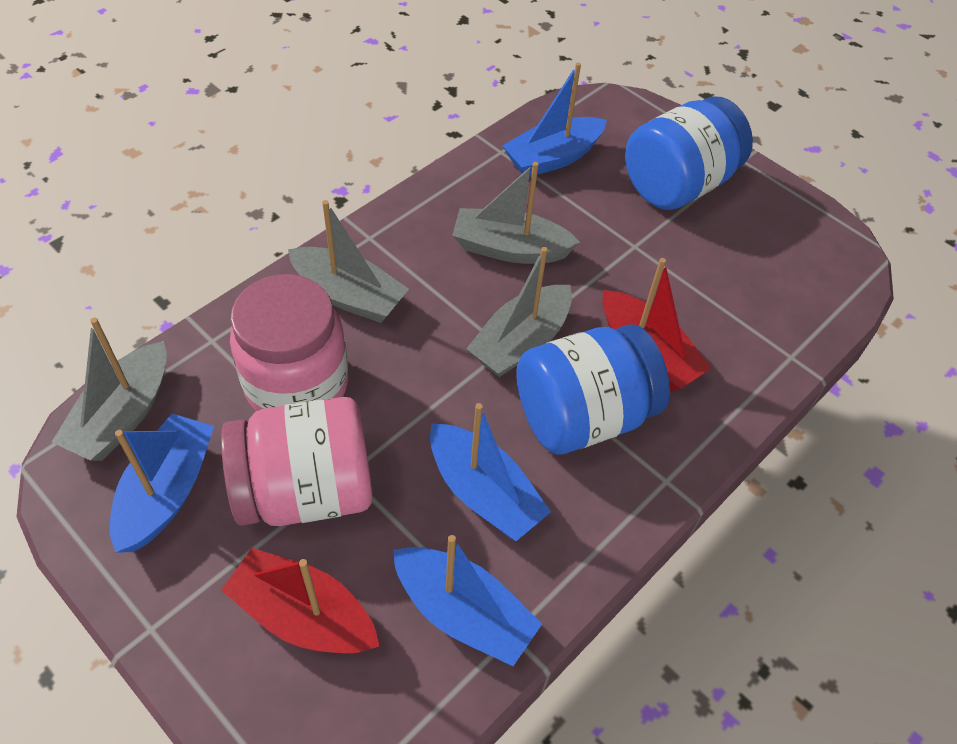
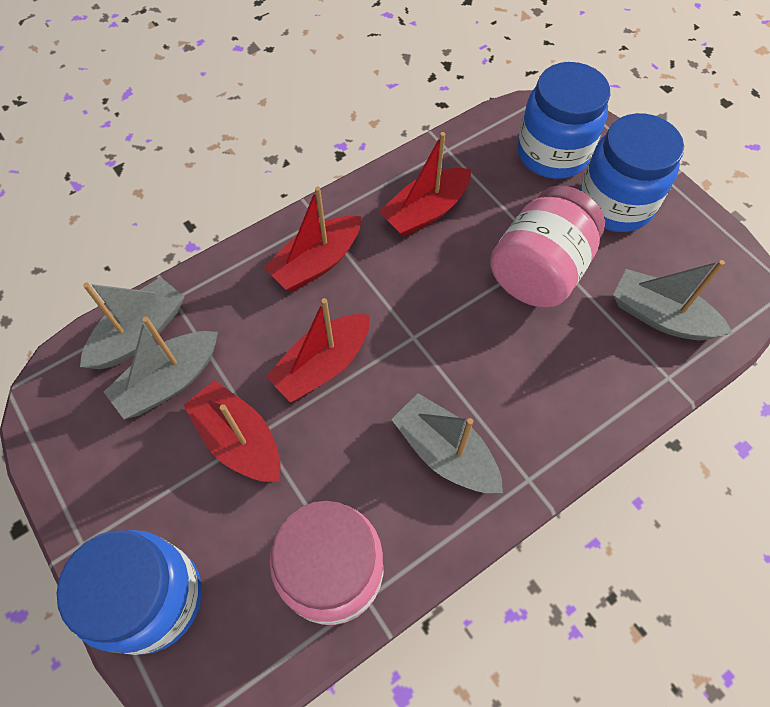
blue boat: 4 -> 0
blue jar: 2 -> 3
red boat: 2 -> 4

